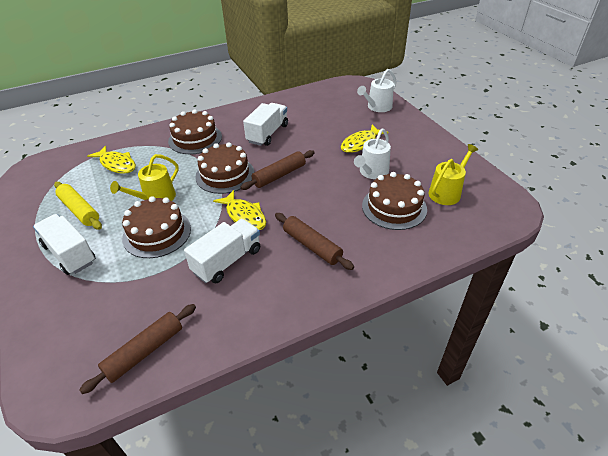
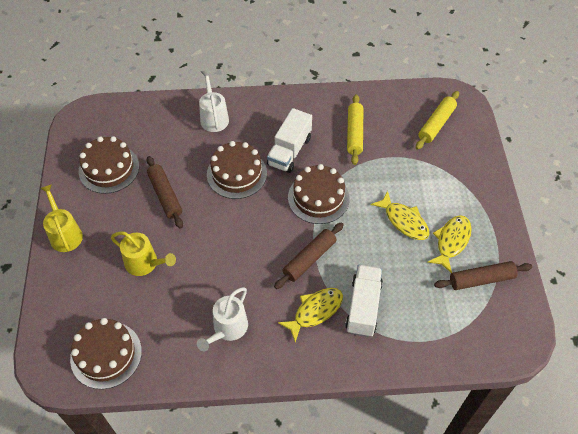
white truck: 3 -> 2
yellow rolling pin: 1 -> 2

